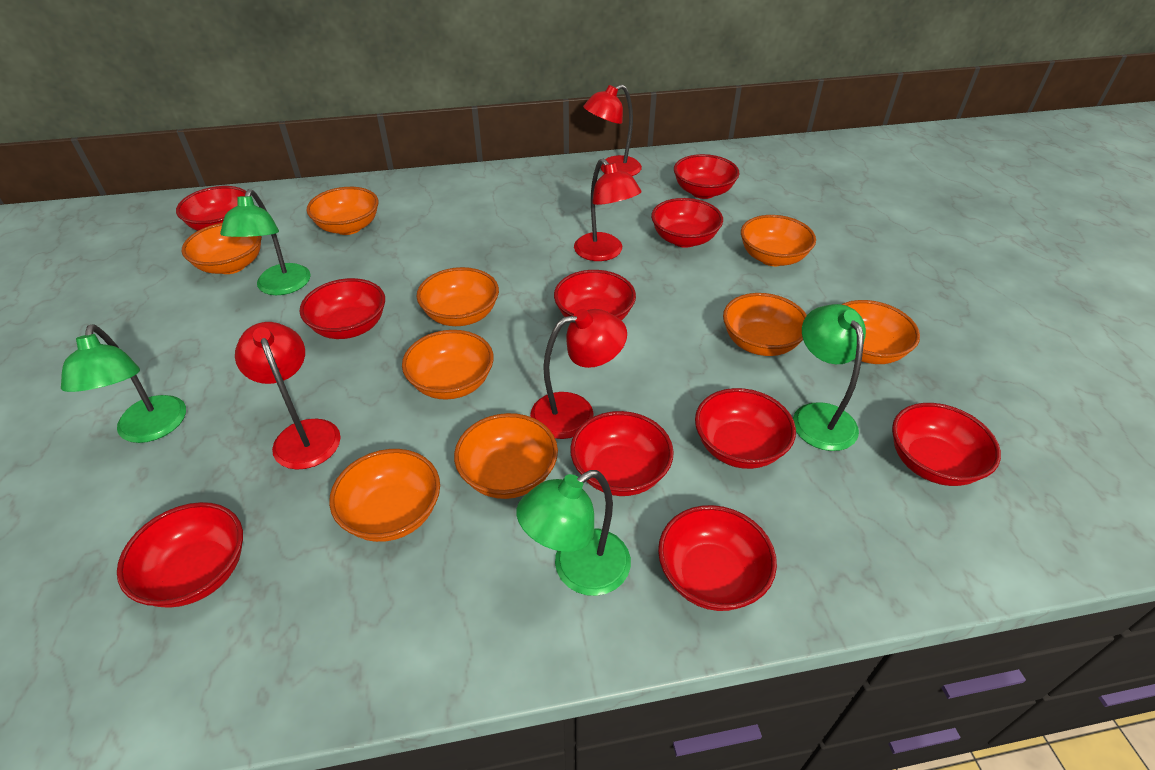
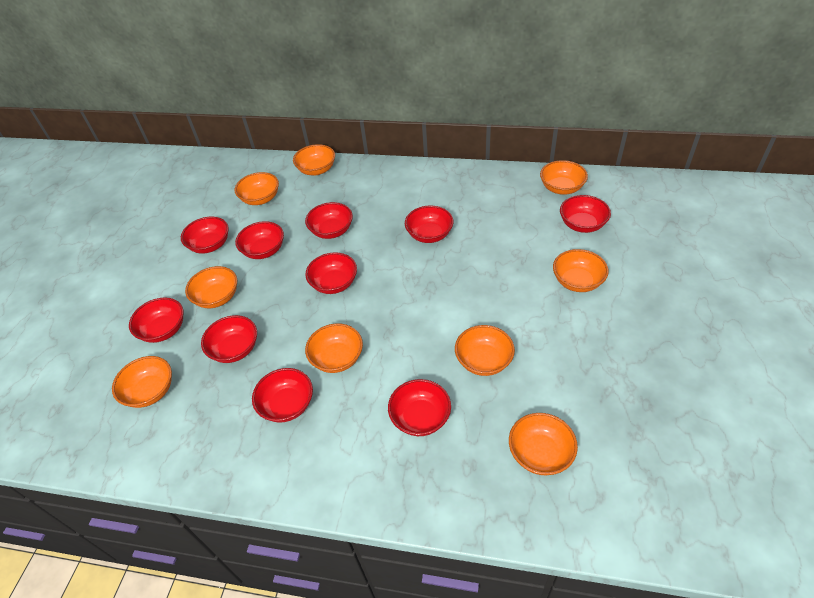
green lamp: 4 -> 0
red lamp: 4 -> 0

